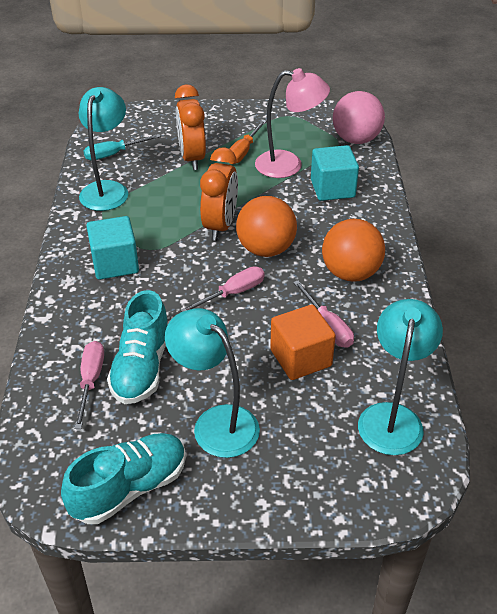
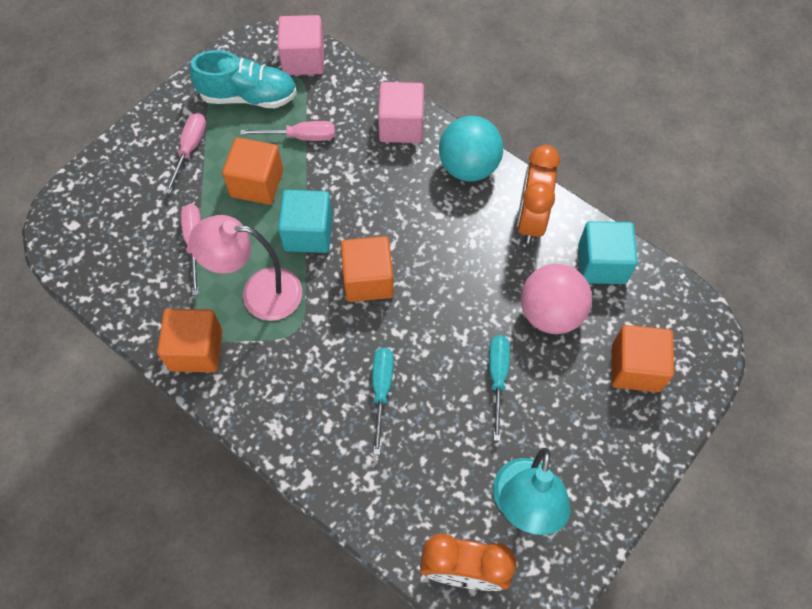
orange ball: 2 -> 0
orange cube: 1 -> 4
orange screwdriver: 1 -> 0
pink cube: 0 -> 2
turquoise ball: 0 -> 1
turquoise lamp: 3 -> 1
turquoise screwdriver: 1 -> 2
turquoise shoe: 2 -> 1

